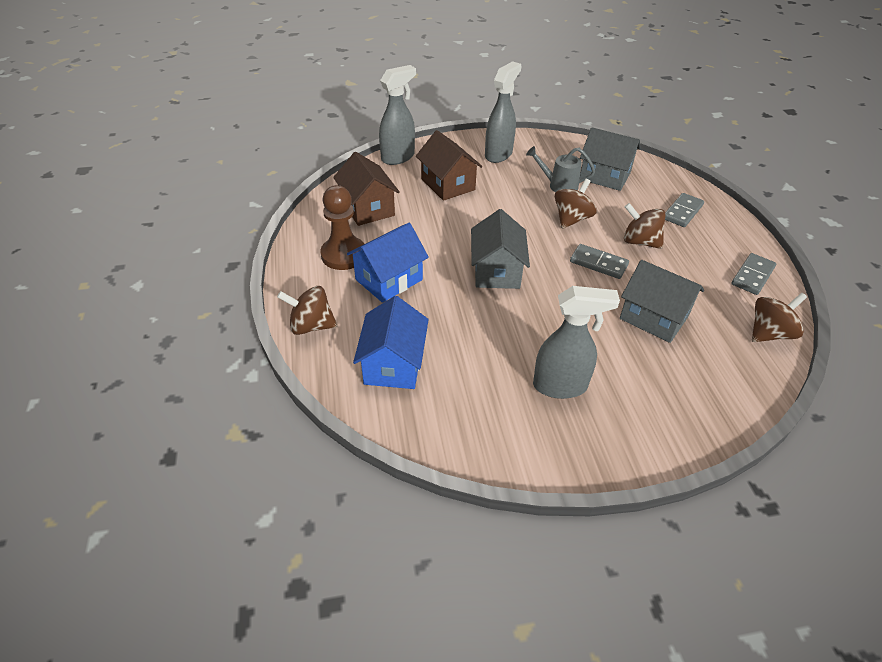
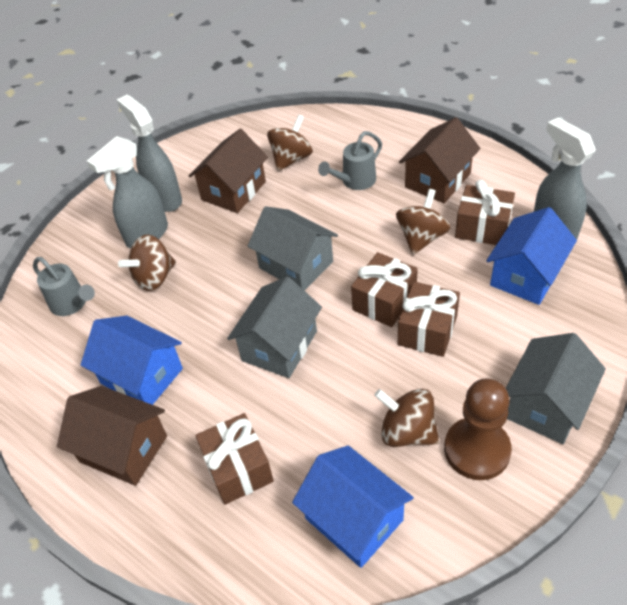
blue house: 2 -> 3
brown gift: 0 -> 4
brown house: 2 -> 3
grey domino: 3 -> 0
grey watering can: 1 -> 2

